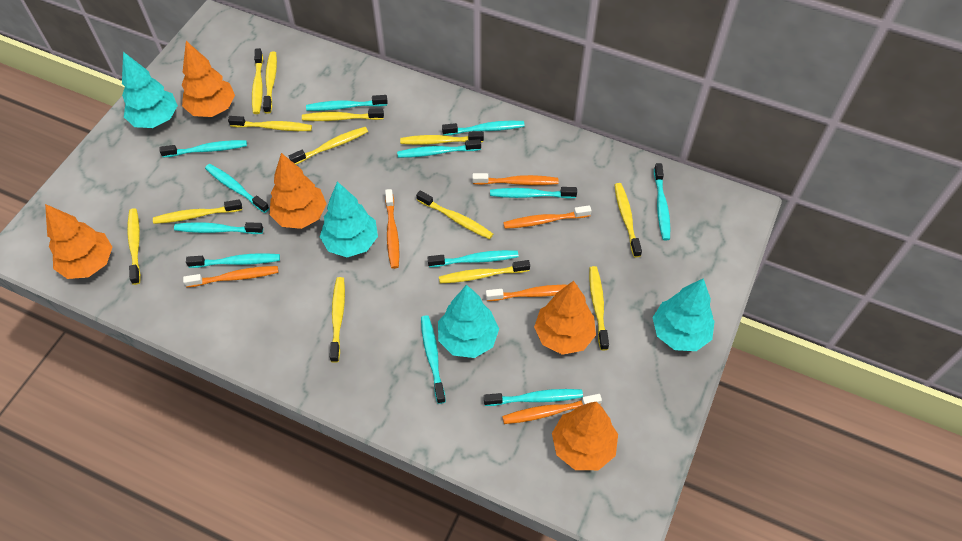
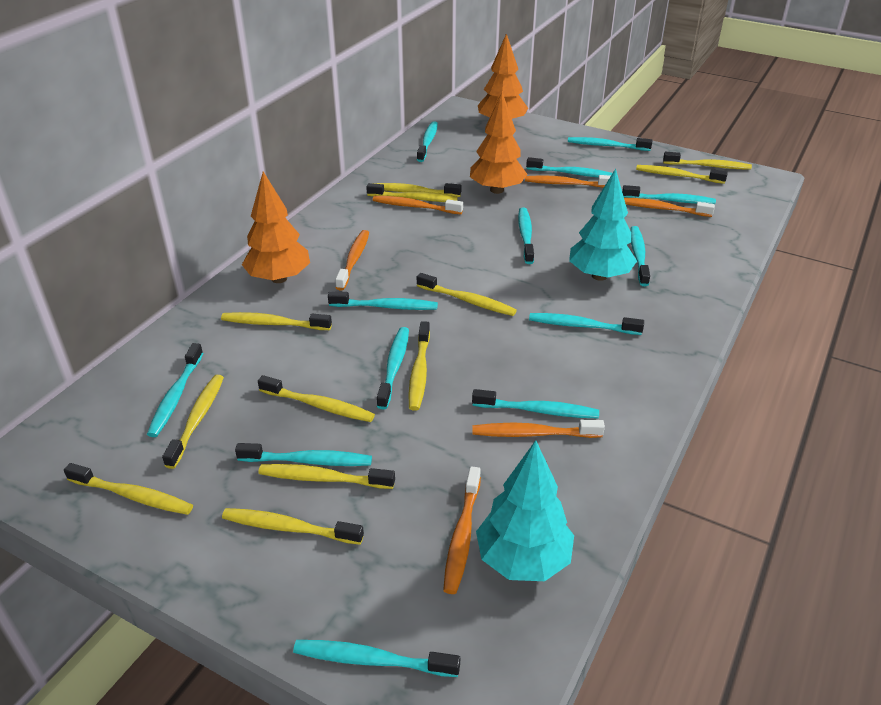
orange tree: 5 -> 3
turquoise toothbrush: 12 -> 13
turquoise tree: 4 -> 2
yellow toothbrush: 13 -> 12

